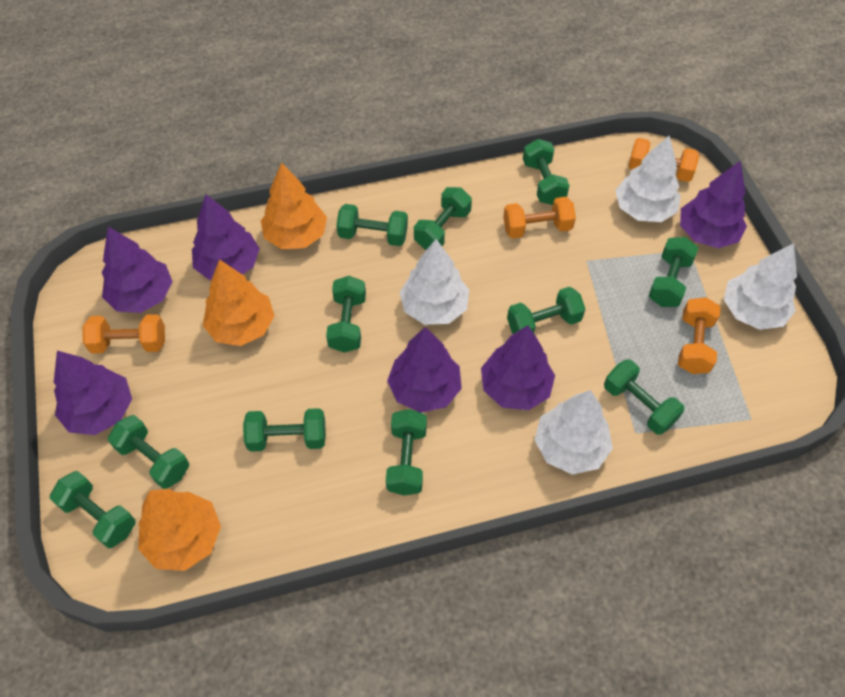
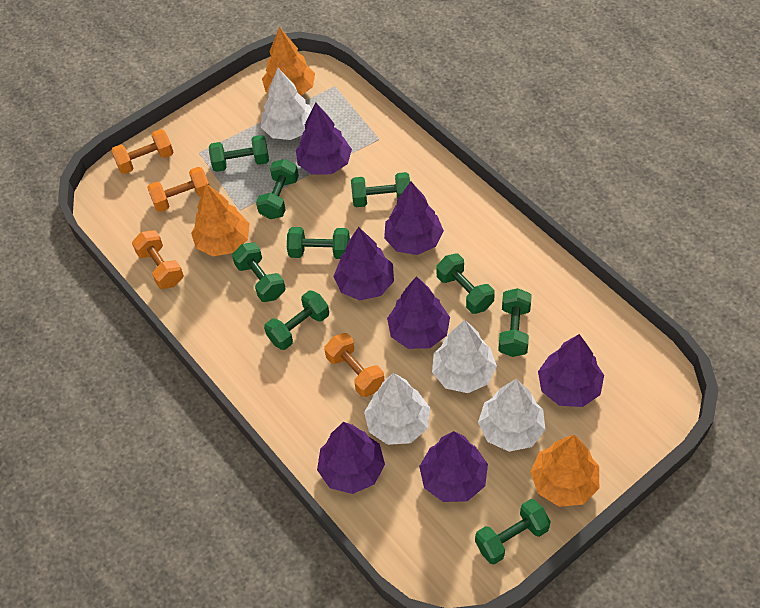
green dumbbell: 11 -> 9
purple tree: 6 -> 7

